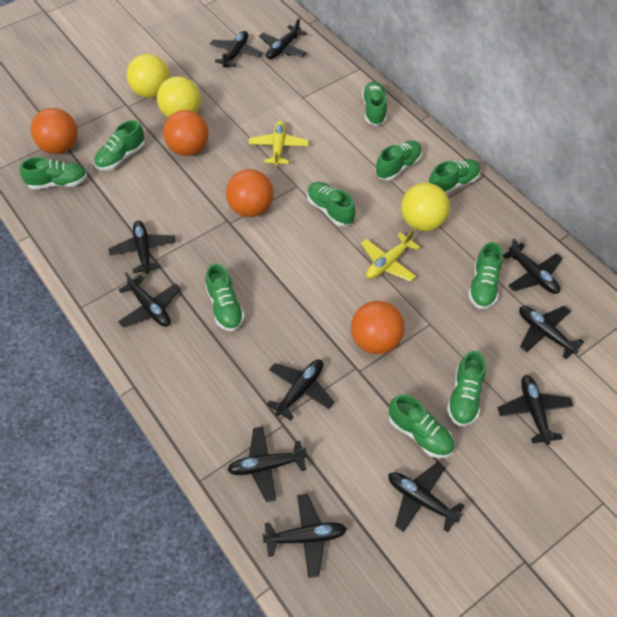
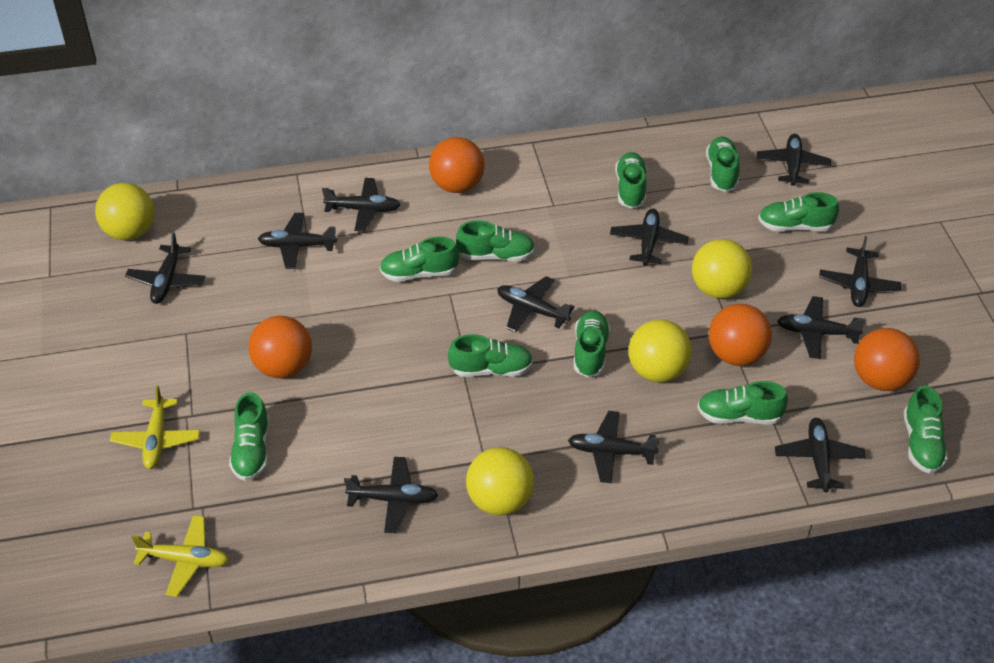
yellow ball: 3 -> 4

